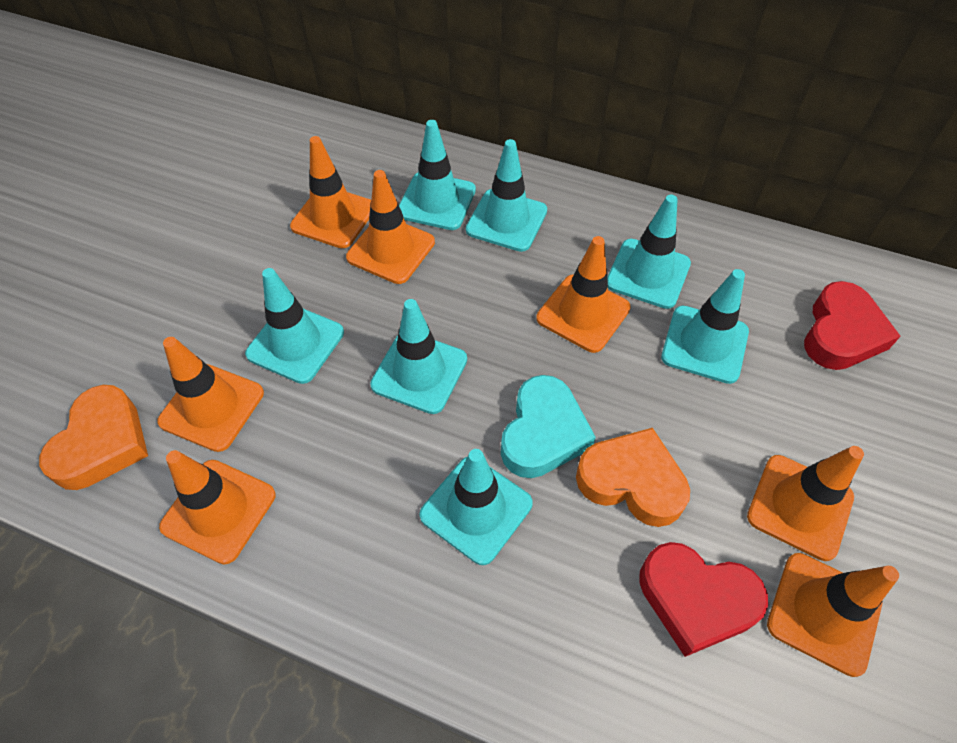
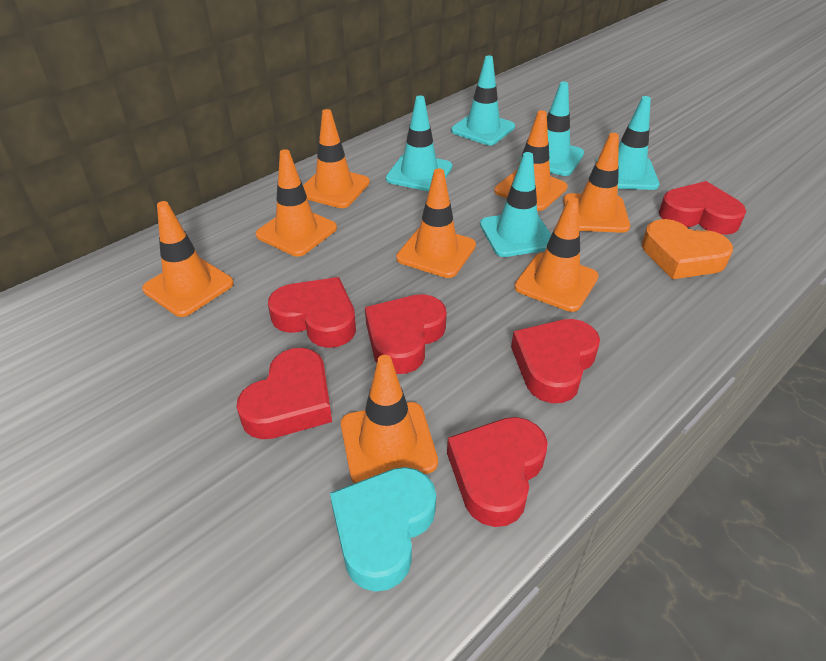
orange heart: 2 -> 1
orange traffic cone: 7 -> 8
red heart: 2 -> 6
turquoise traffic cone: 7 -> 5

